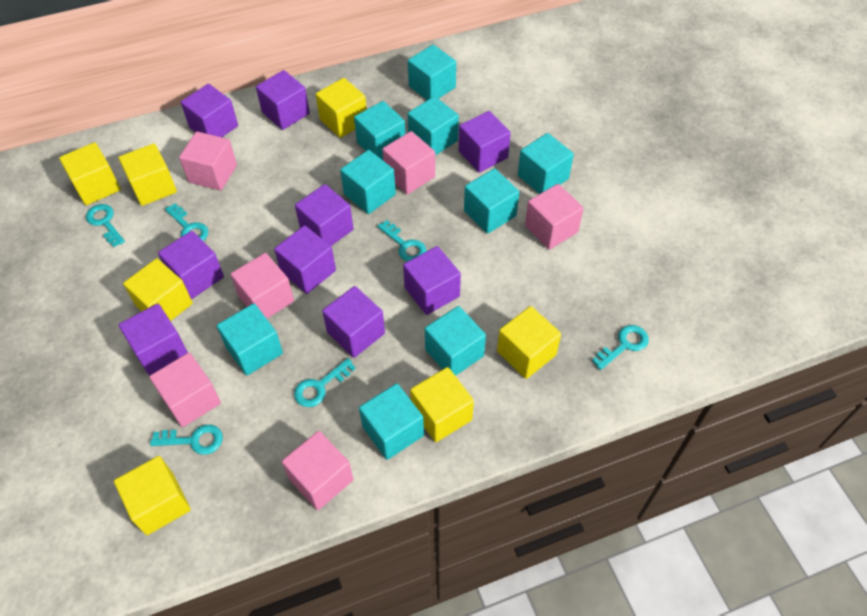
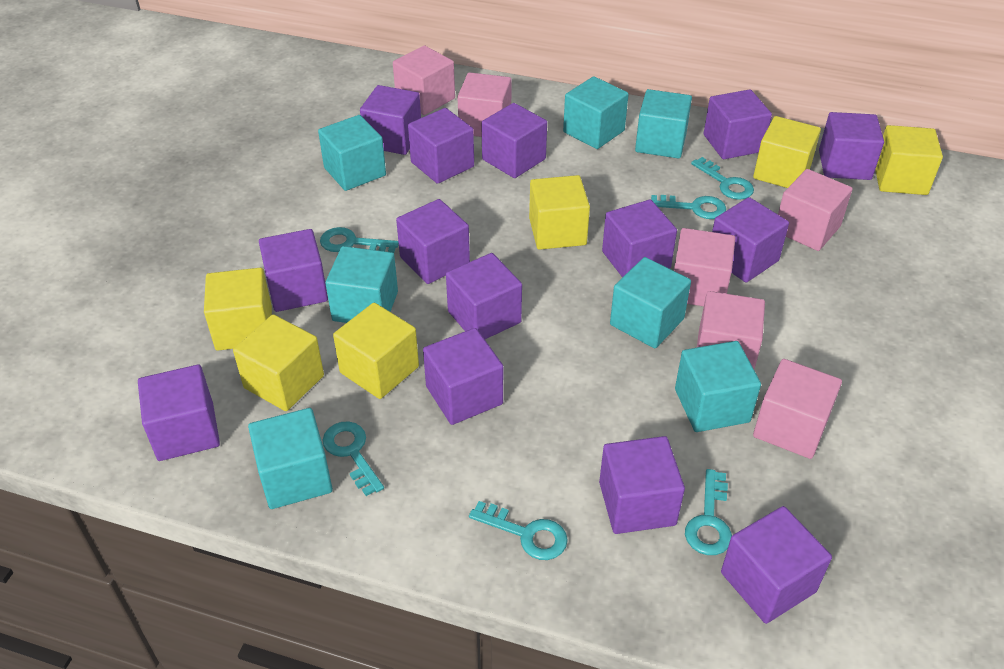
purple cube: 9 -> 14
turquoise cube: 9 -> 7
yellow cube: 7 -> 6

